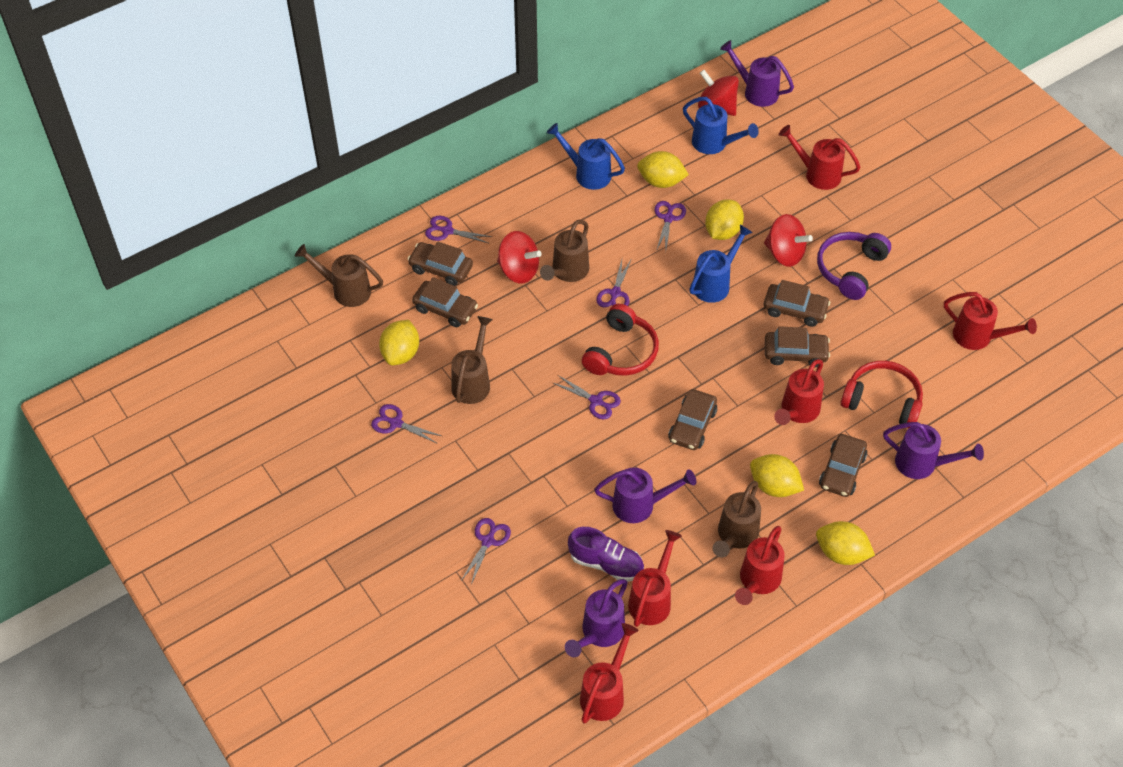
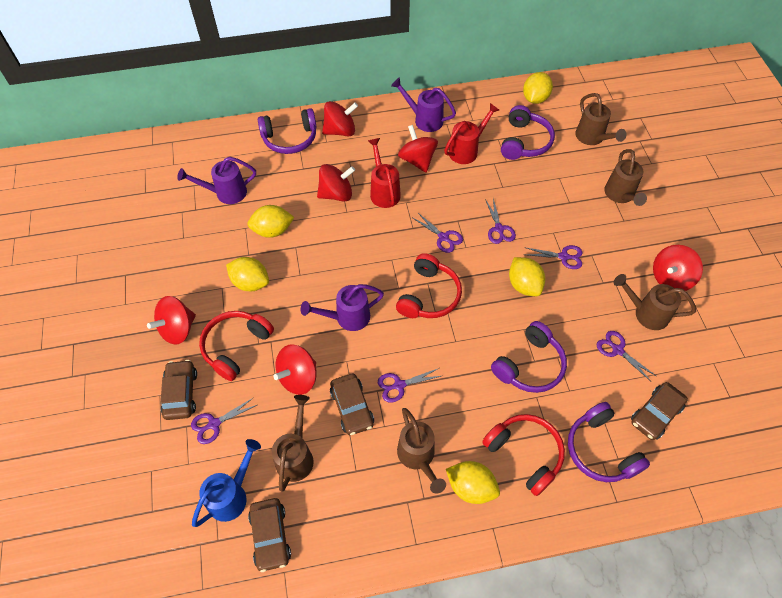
blue watering can: 3 -> 1
brown car: 6 -> 4
brown watering can: 4 -> 5
purple headphones: 1 -> 4
purple shoe: 1 -> 0
purple watering can: 4 -> 3
red headphones: 2 -> 3
red spinning top: 3 -> 6
red watering can: 6 -> 2

